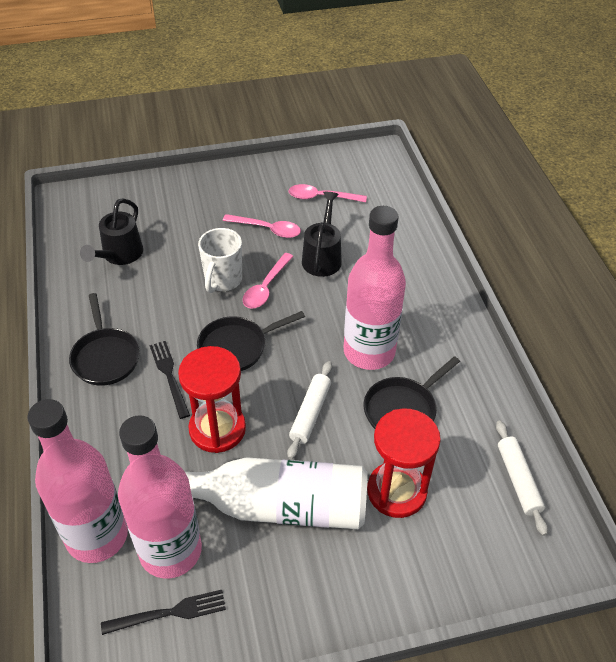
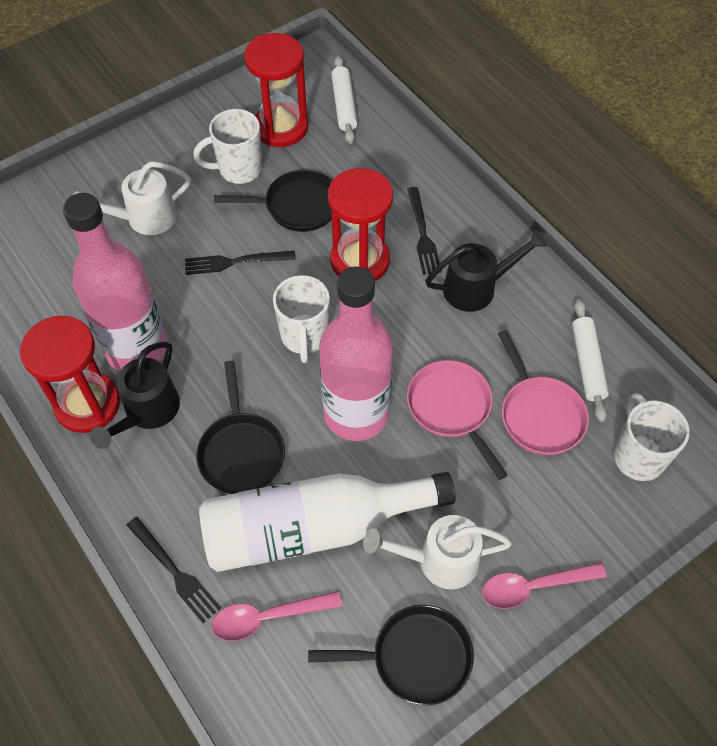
black fork: 2 -> 3
pink bottle: 3 -> 2
pink pan: 0 -> 2
pink spoon: 3 -> 2
red hourglass: 2 -> 3
white mug: 1 -> 3
white watering can: 0 -> 2

